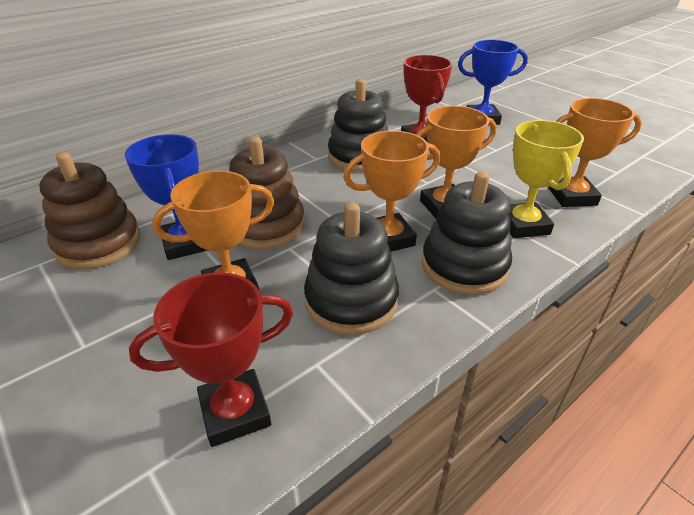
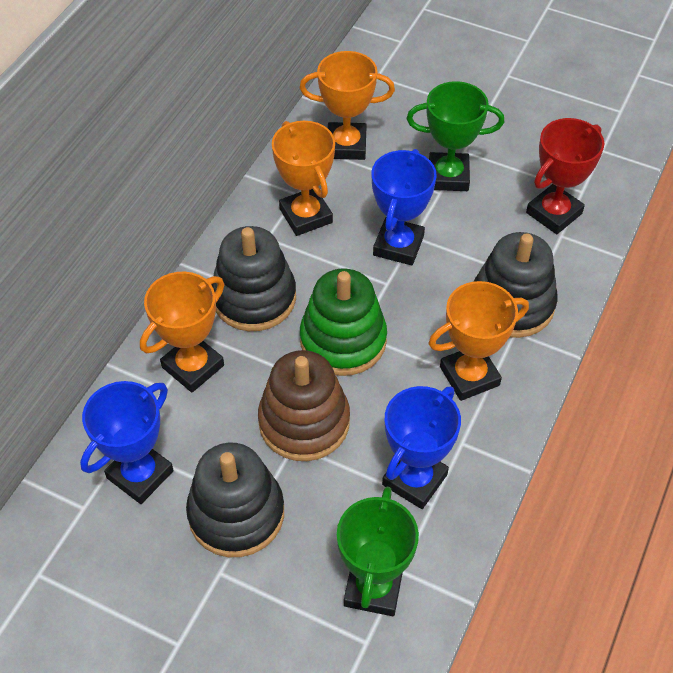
blue trophy: 2 -> 3
brown stacking toy: 2 -> 1
green stacking toy: 0 -> 1
green trophy: 0 -> 2
red trophy: 2 -> 1
yellow trophy: 1 -> 0

